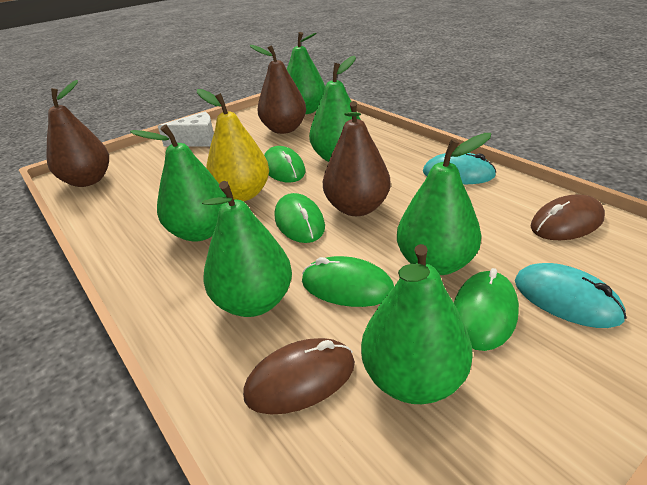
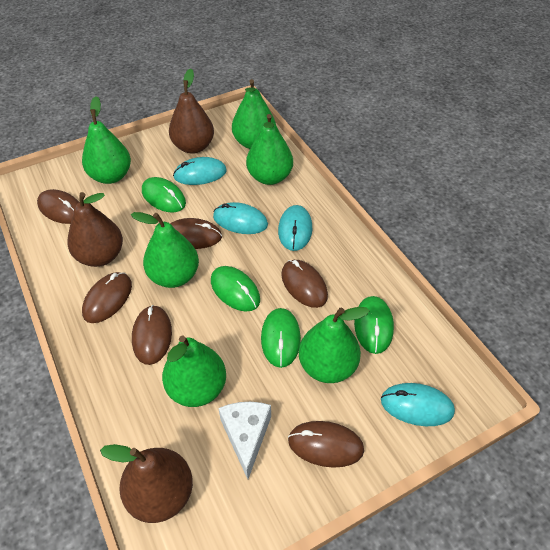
brown mouse: 2 -> 6
turquoise mouse: 2 -> 4
yellow pear: 1 -> 0

